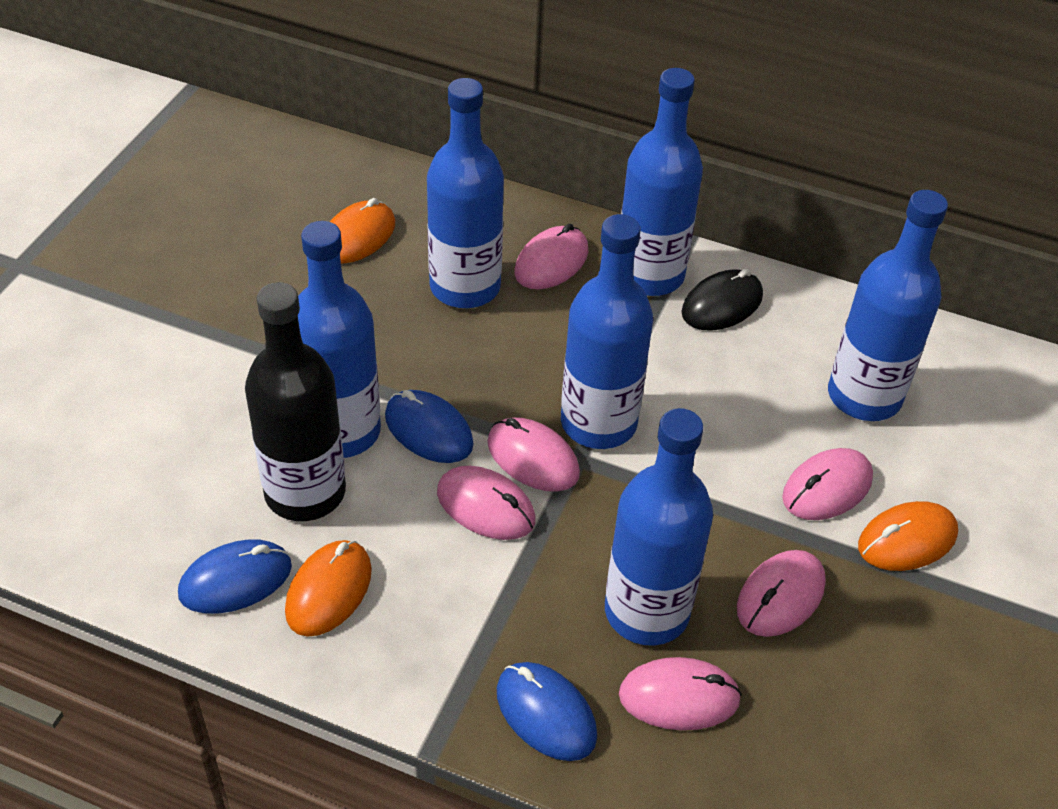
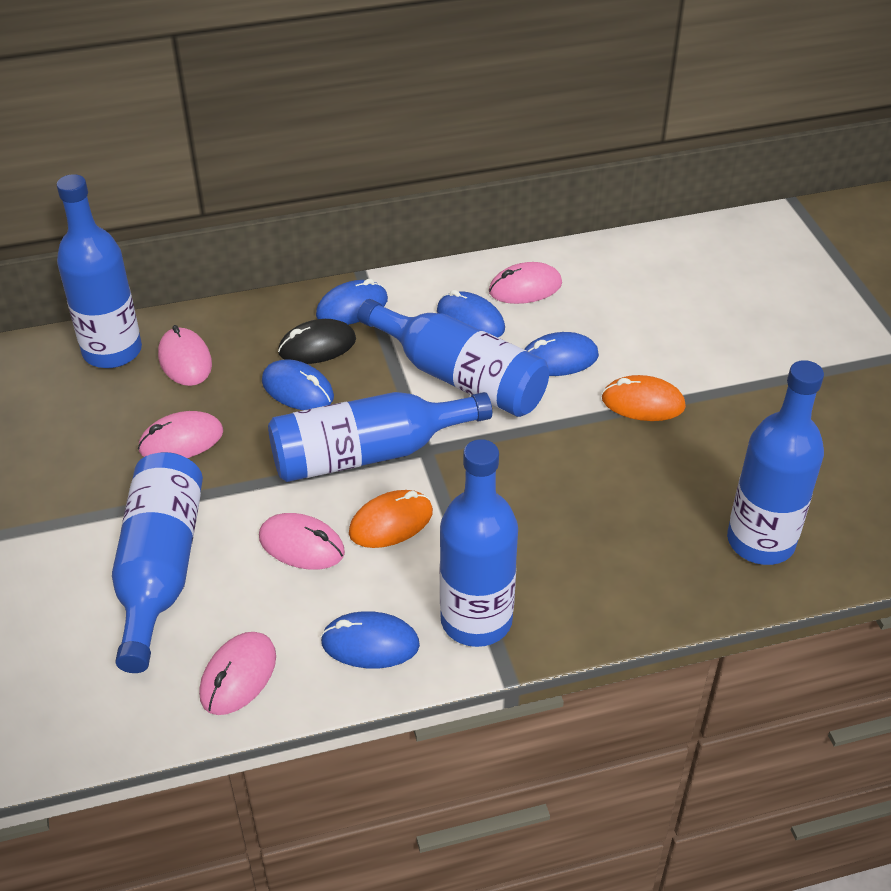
black bottle: 1 -> 0
blue mouse: 3 -> 5
orange mouse: 3 -> 2
pink mouse: 6 -> 5

